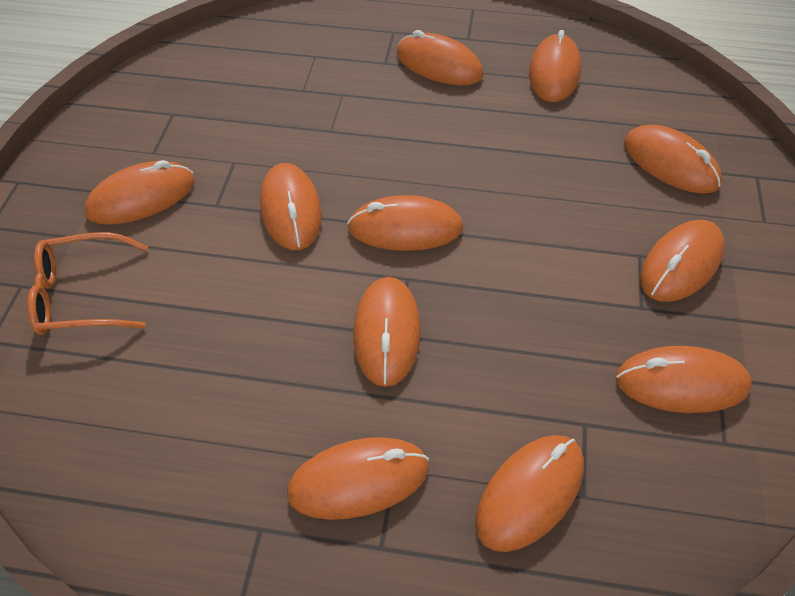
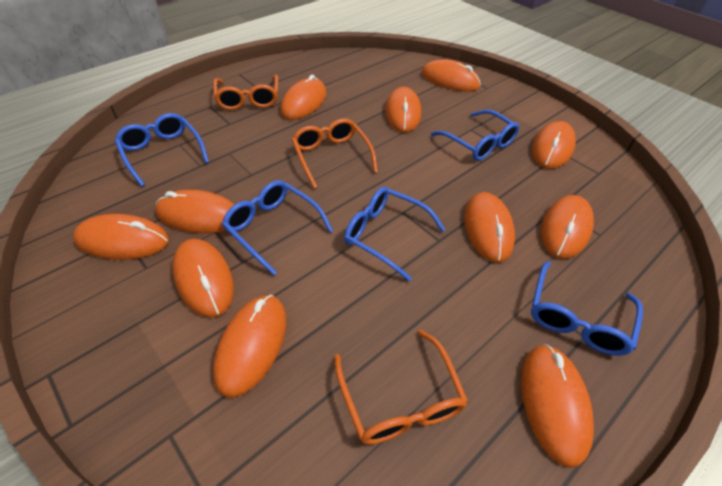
blue glasses: 0 -> 5
orange glasses: 1 -> 3

